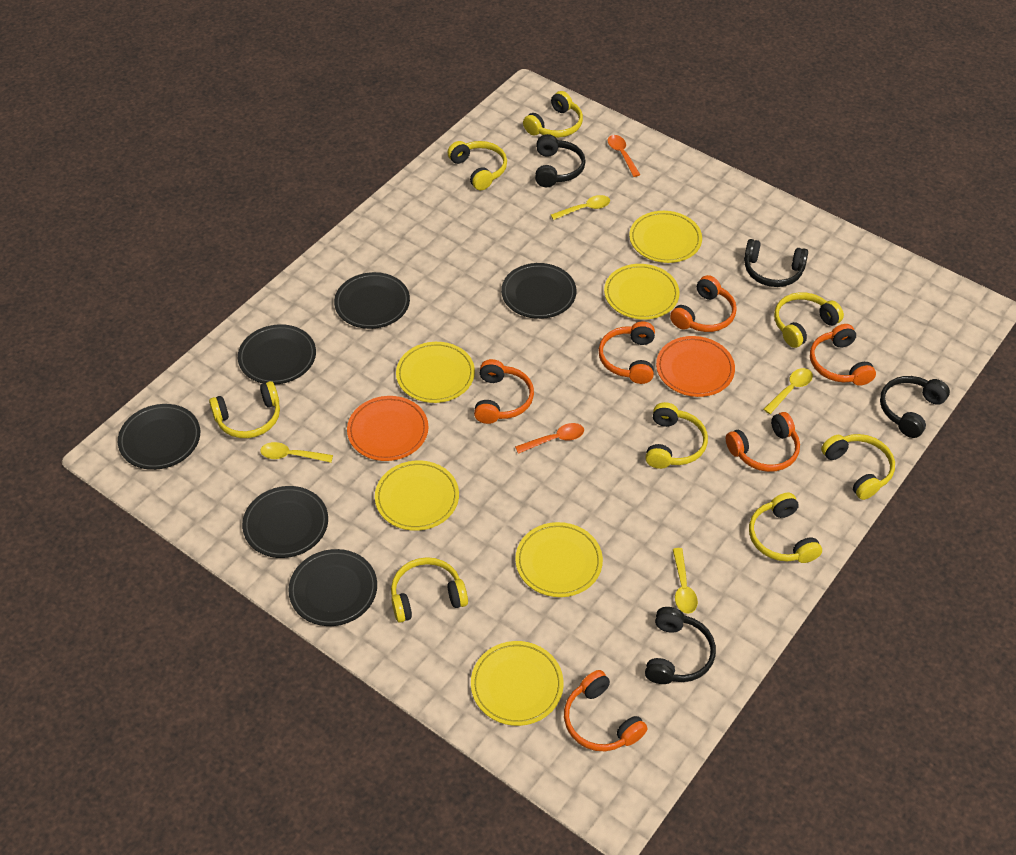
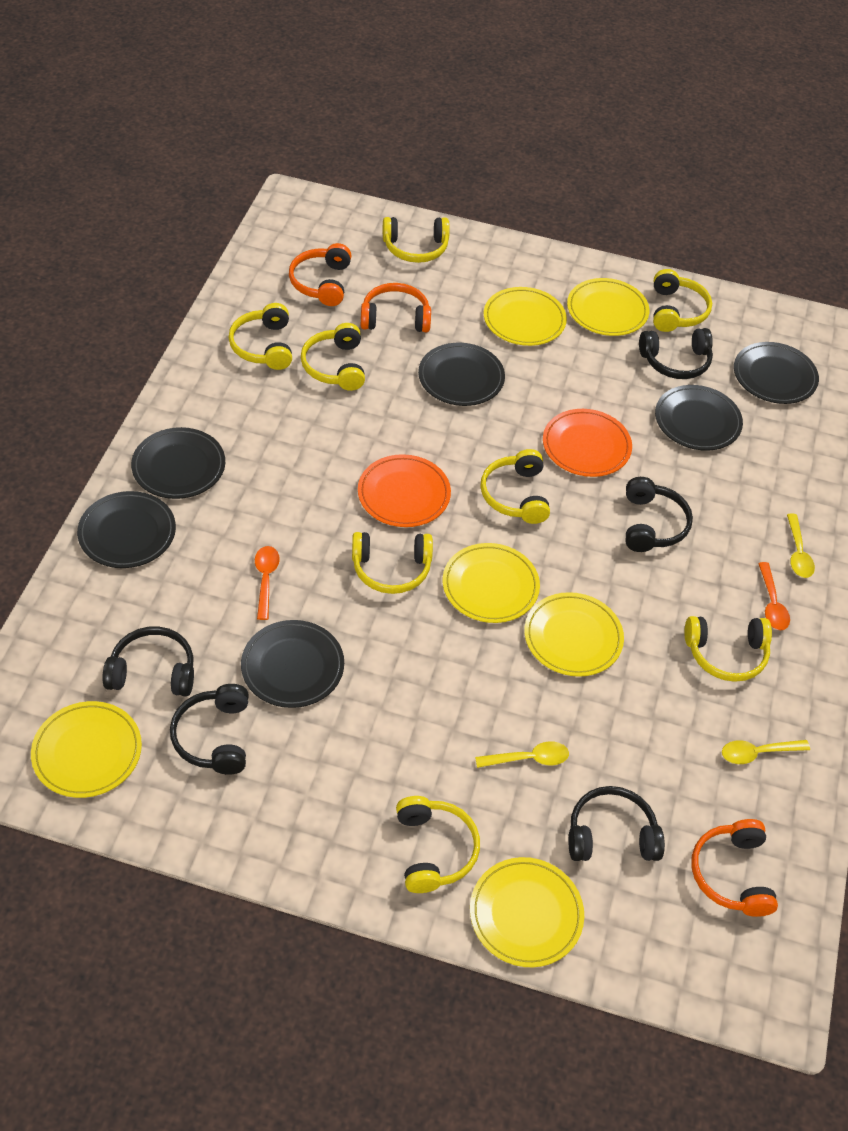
black headphones: 4 -> 5
orange headphones: 6 -> 3
yellow spoon: 4 -> 3

